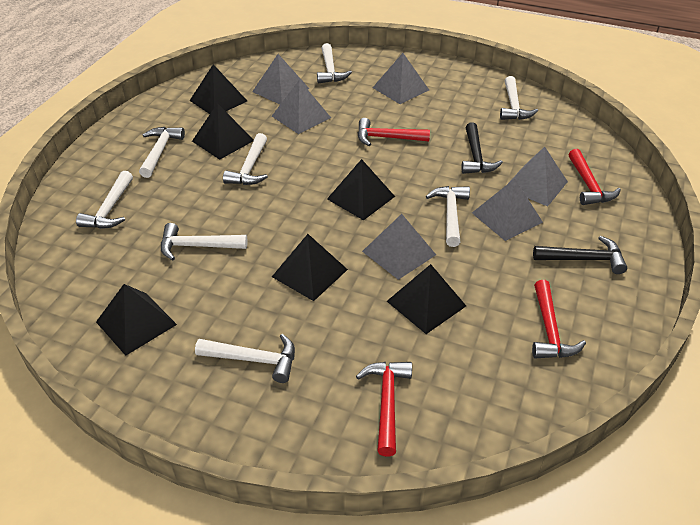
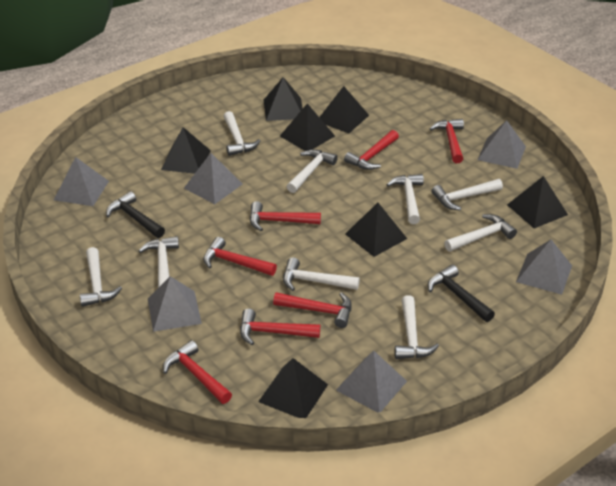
black pyramid: 6 -> 7
red hammer: 4 -> 7
white hammer: 8 -> 9

